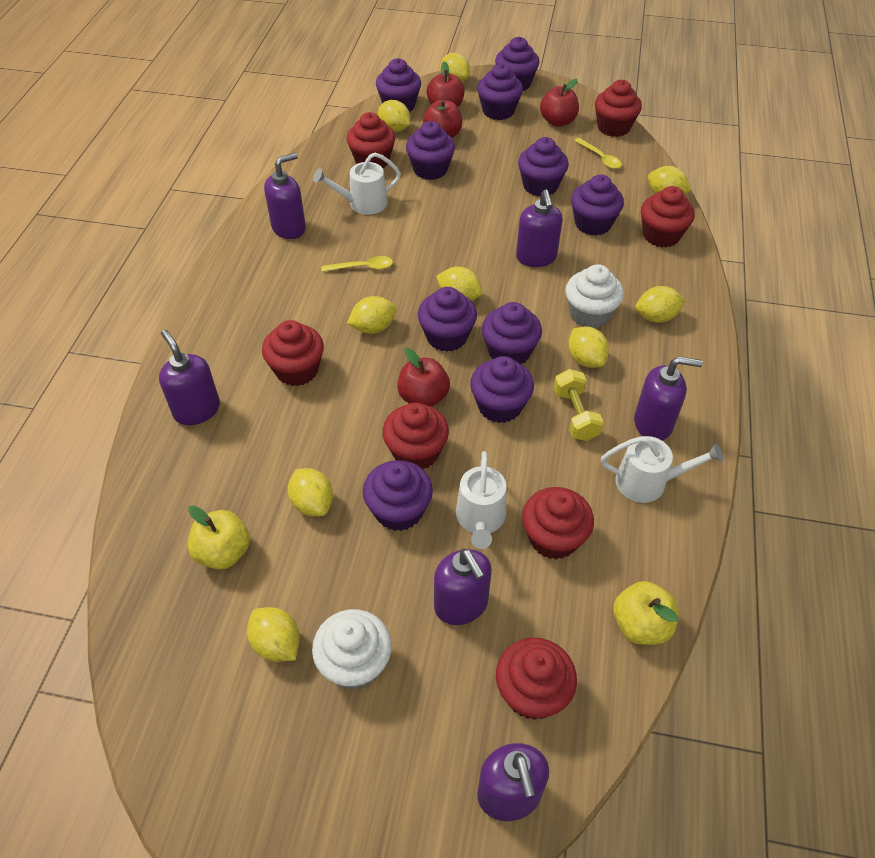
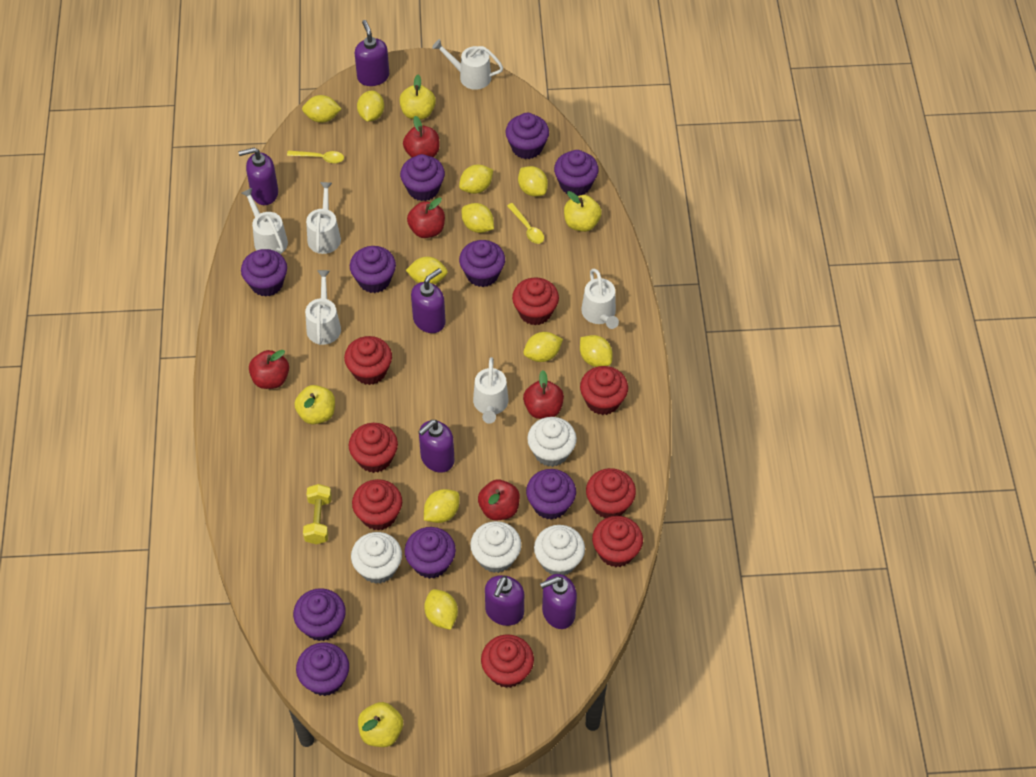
red apple: 4 -> 5
red cupcake: 7 -> 8
white cupcake: 2 -> 4
white watering can: 3 -> 6
yellow apple: 2 -> 4
yellow lemon: 9 -> 10

